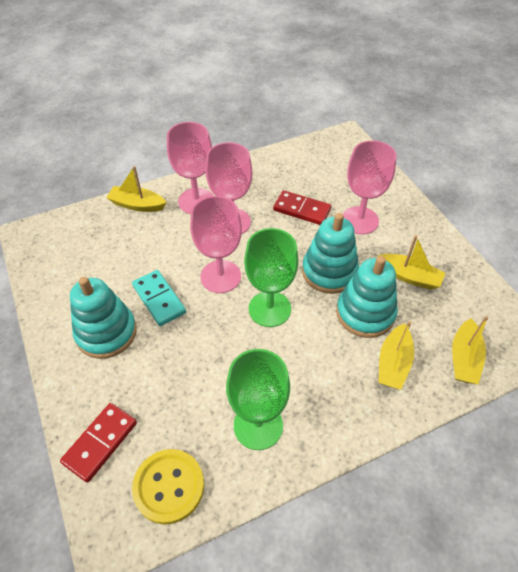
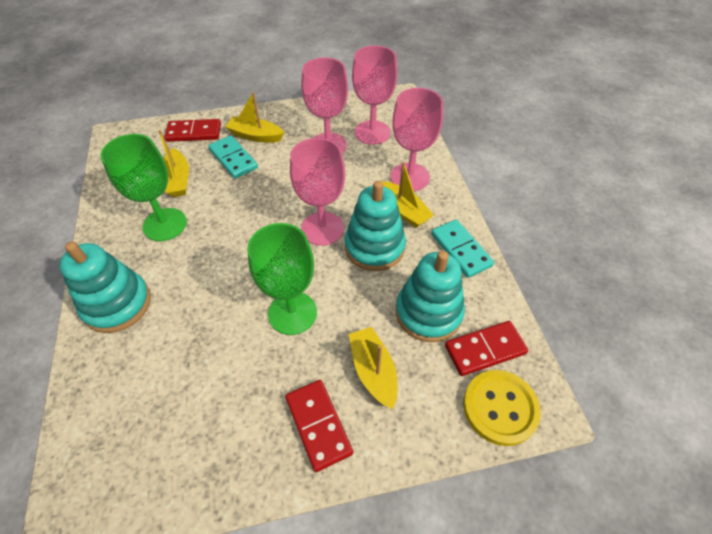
red domino: 2 -> 3
turquoise domino: 1 -> 2

